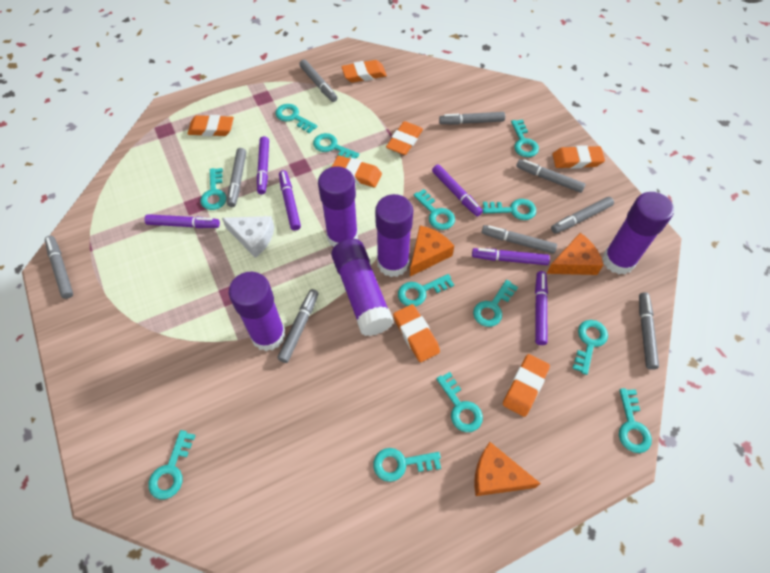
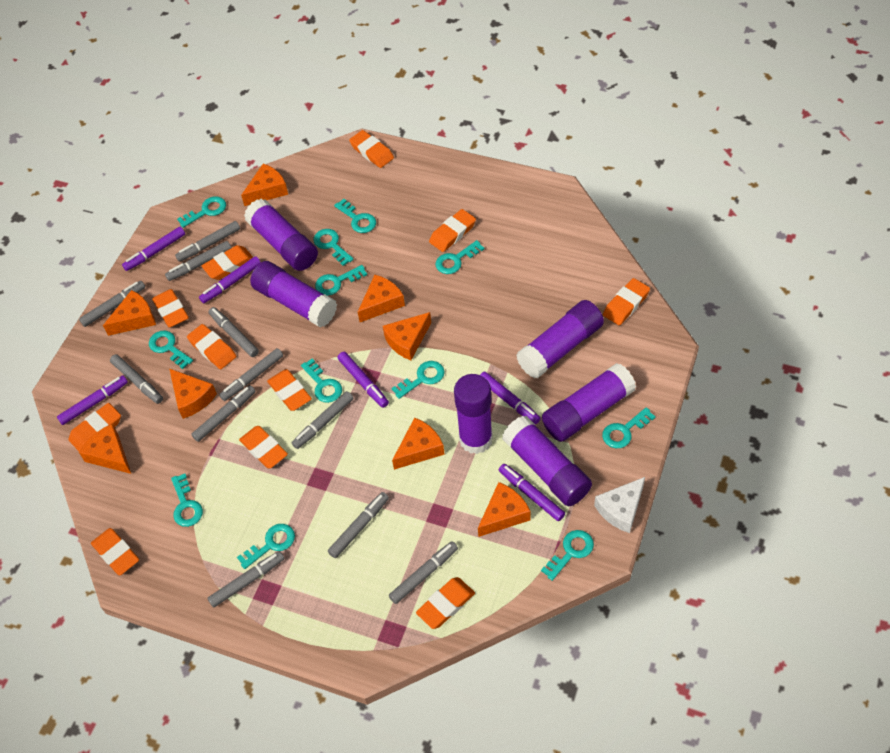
grey marker: 9 -> 11
orange cheese: 3 -> 8
orange eraser: 7 -> 11
purple glue stick: 5 -> 6
turquoise key: 13 -> 12

